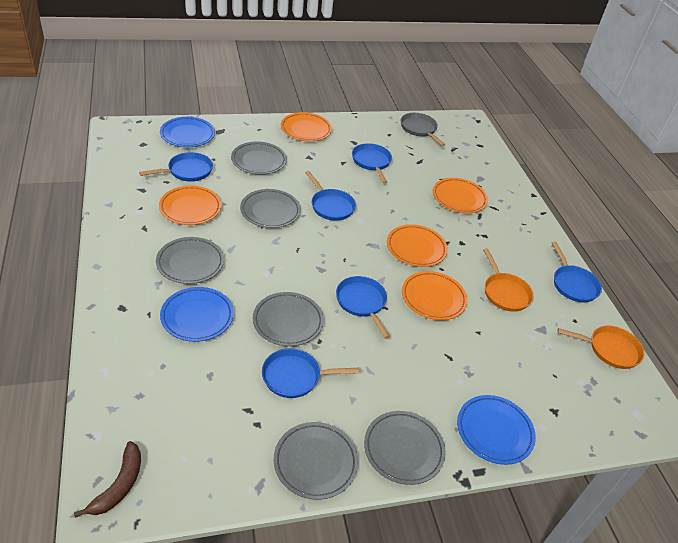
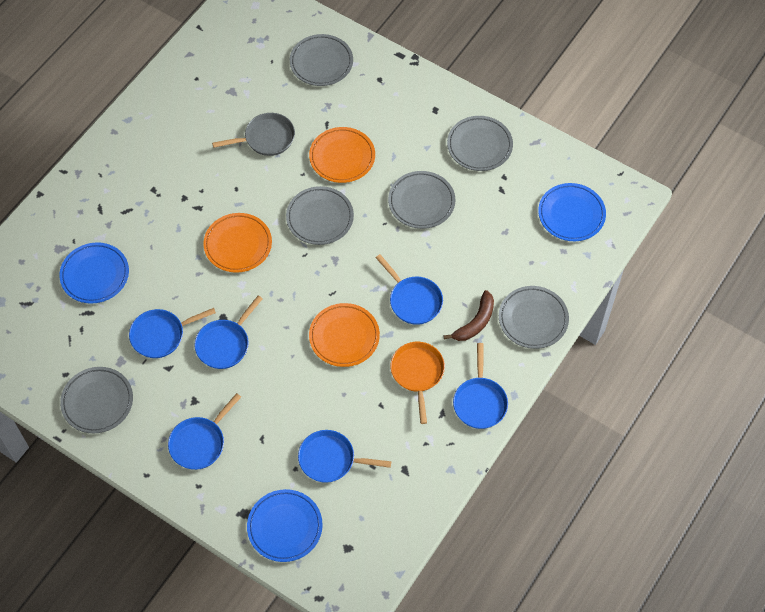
orange pan: 2 -> 1
orange plate: 5 -> 3

